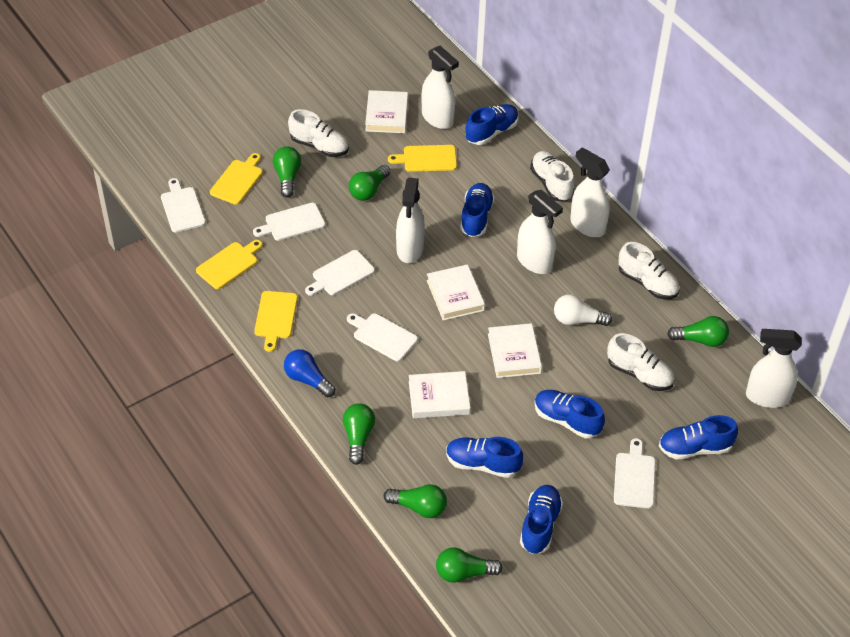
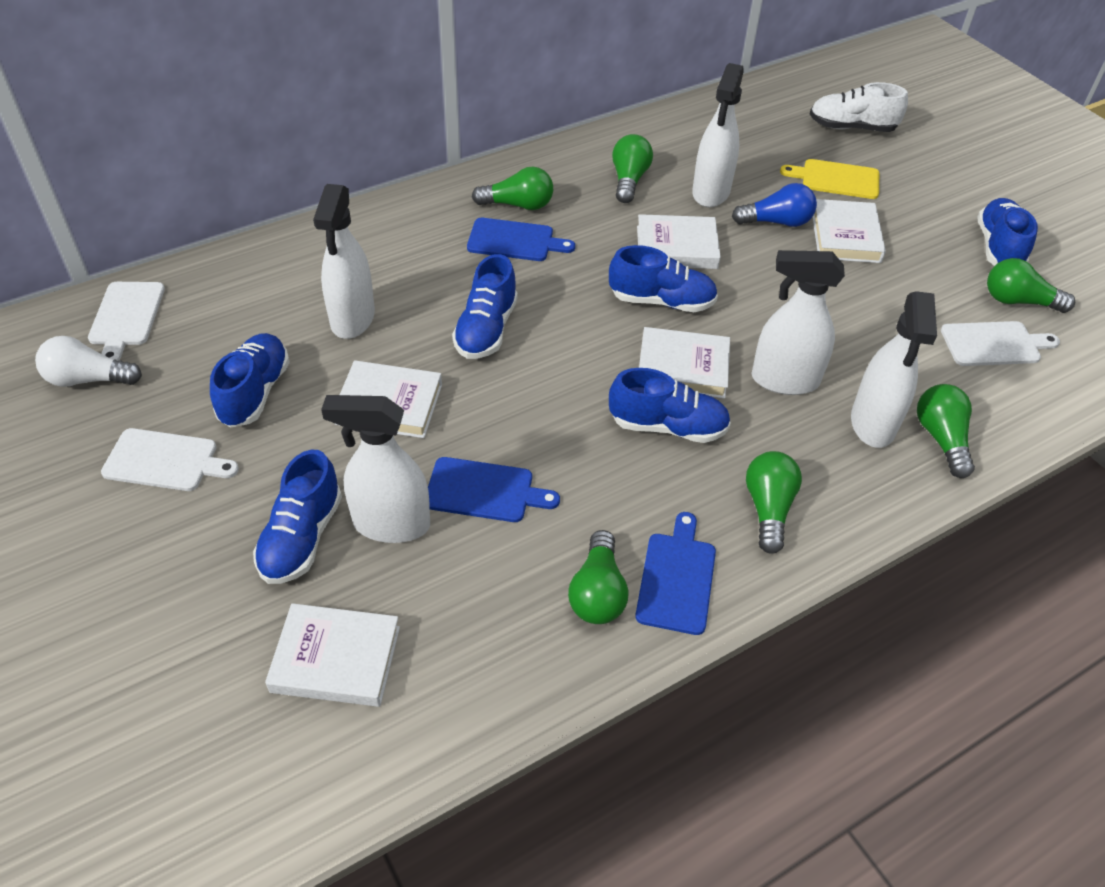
blue cutting board: 0 -> 3
white book: 4 -> 5
white cutting board: 5 -> 3
white shoe: 4 -> 1
yellow cutting board: 4 -> 1

